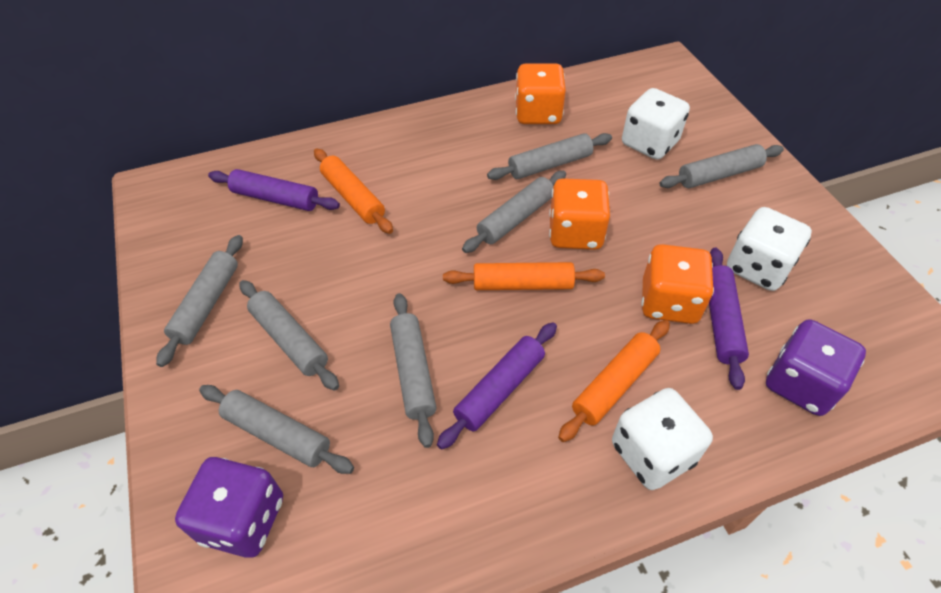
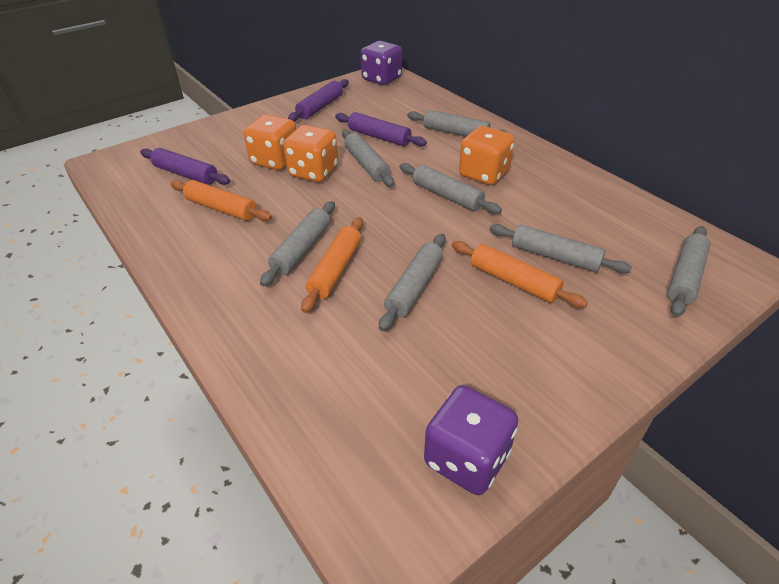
white dice: 3 -> 0

